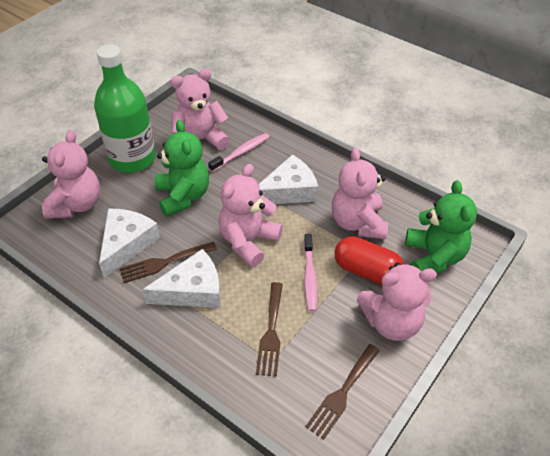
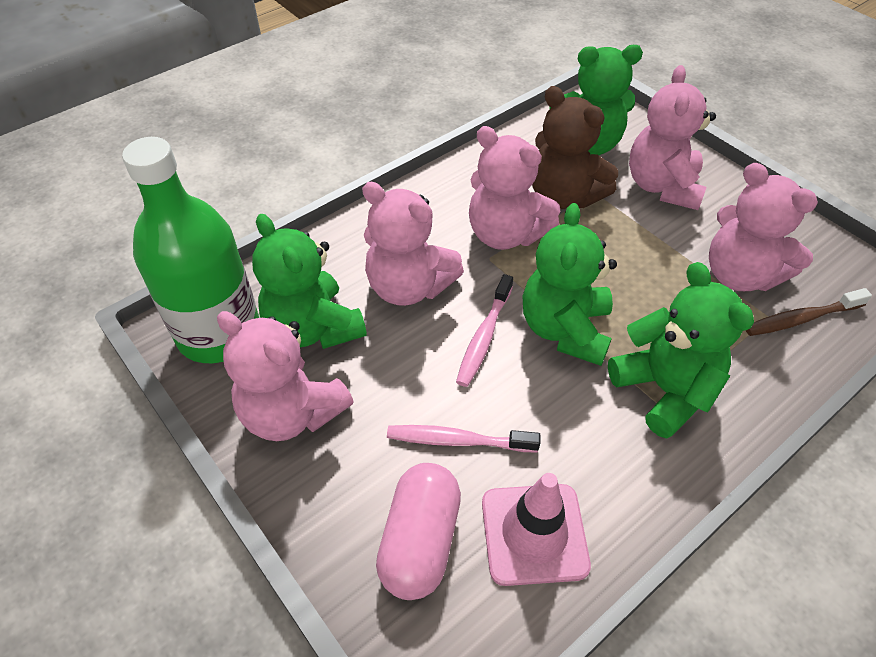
brown fork: 3 -> 0
brown teddy bear: 0 -> 1
brown toothbrush: 0 -> 1
green teddy bear: 2 -> 4
pink capsule: 0 -> 1
pink traffic cone: 0 -> 1
red capsule: 1 -> 0
white cheese: 3 -> 0

